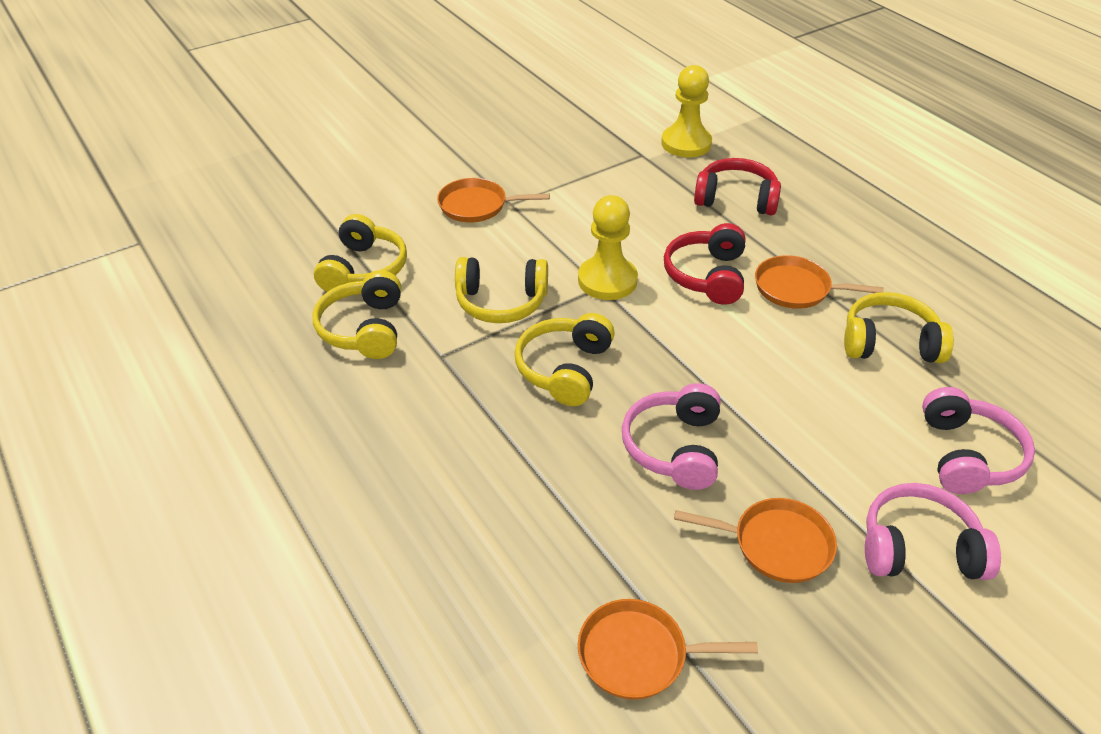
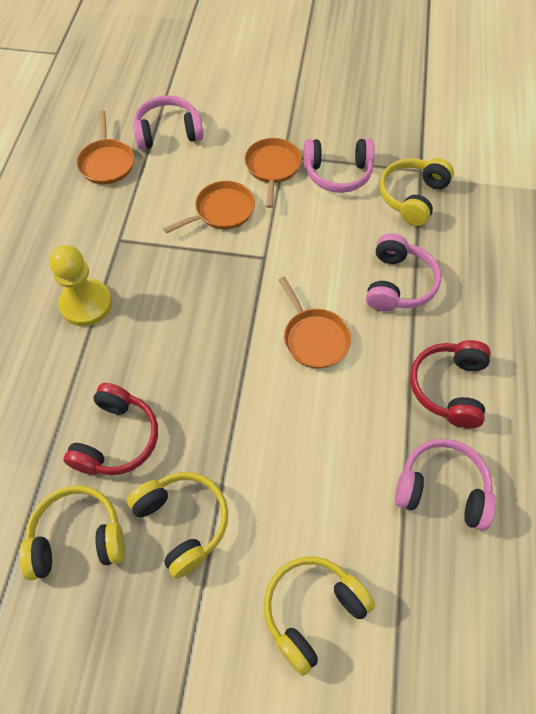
pink headphones: 3 -> 4
yellow headphones: 5 -> 4
yellow pawn: 2 -> 1

